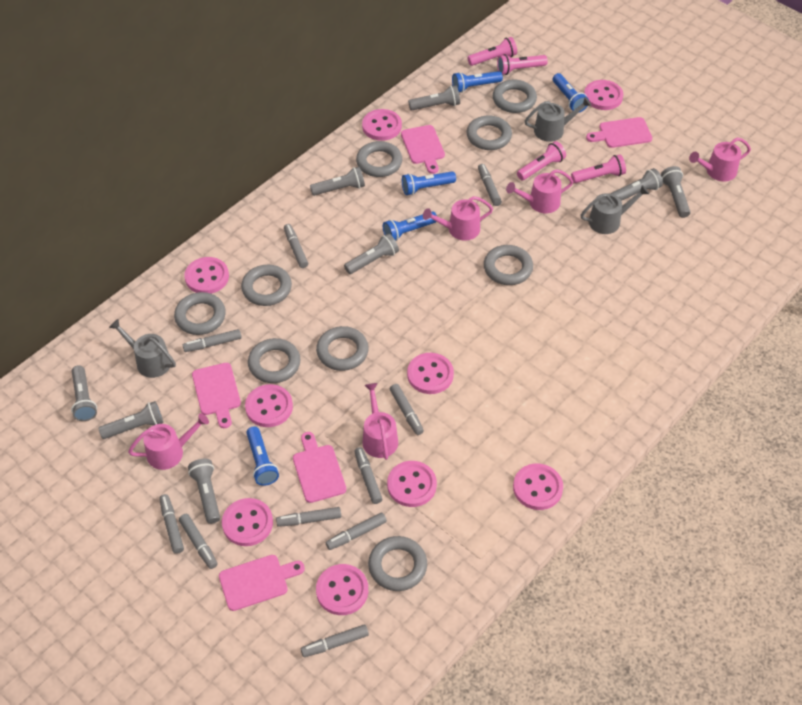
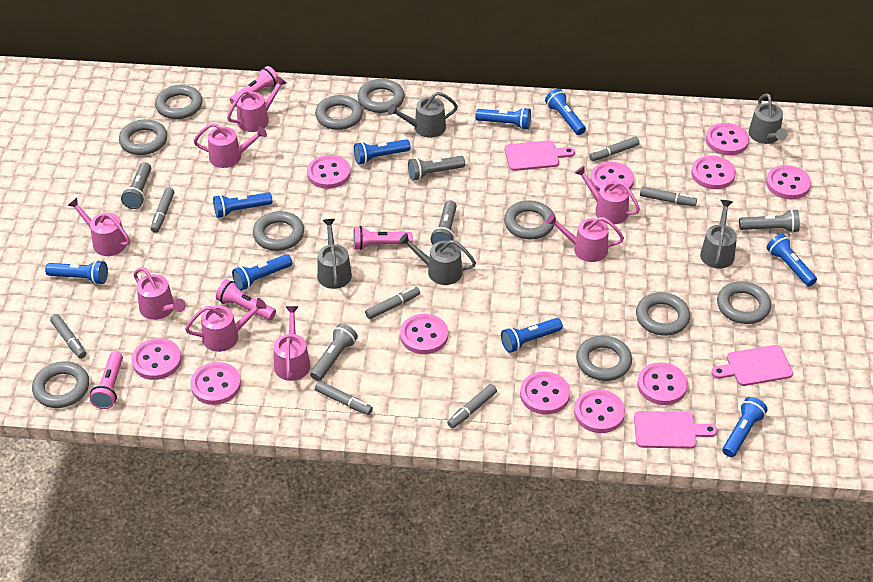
blue flashlight: 5 -> 9
grey flashlight: 8 -> 5
grey marker: 10 -> 7
grey ring: 9 -> 10
grey watering can: 3 -> 5
pink button: 9 -> 11
pink cutting board: 5 -> 3
pink watering can: 5 -> 8

